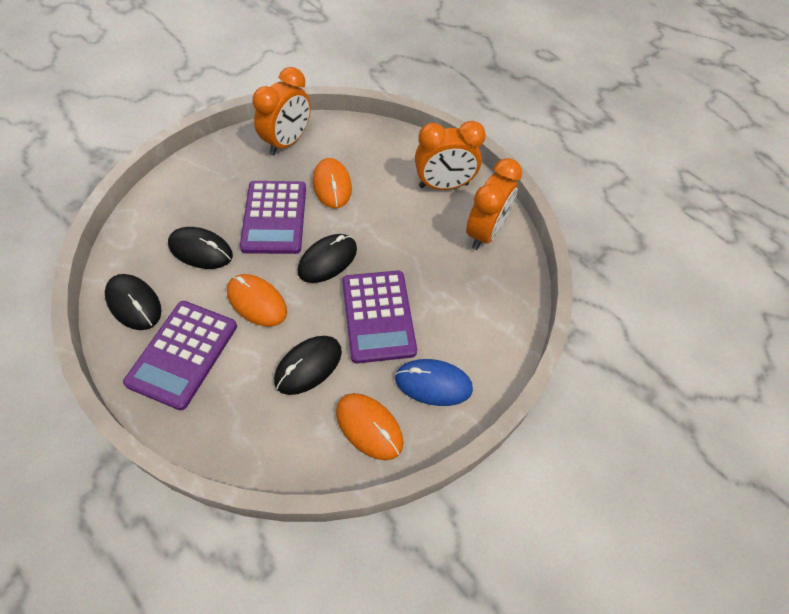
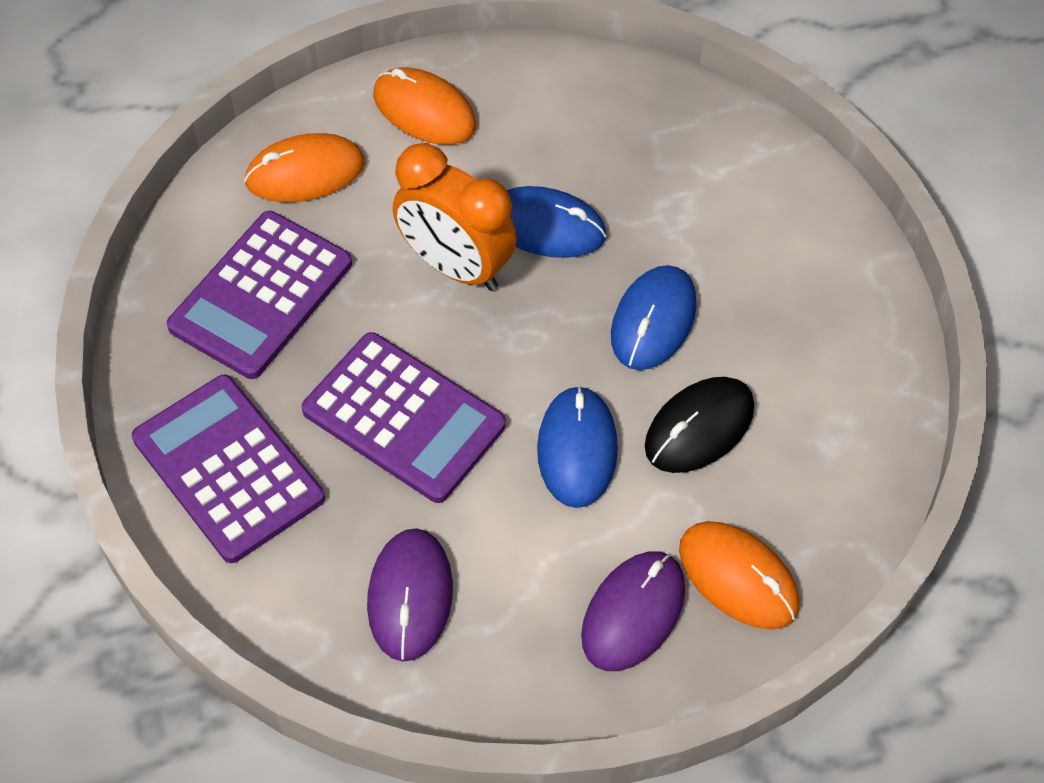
black mouse: 4 -> 1
blue mouse: 1 -> 3
orange clock: 3 -> 1
purple mouse: 0 -> 2

